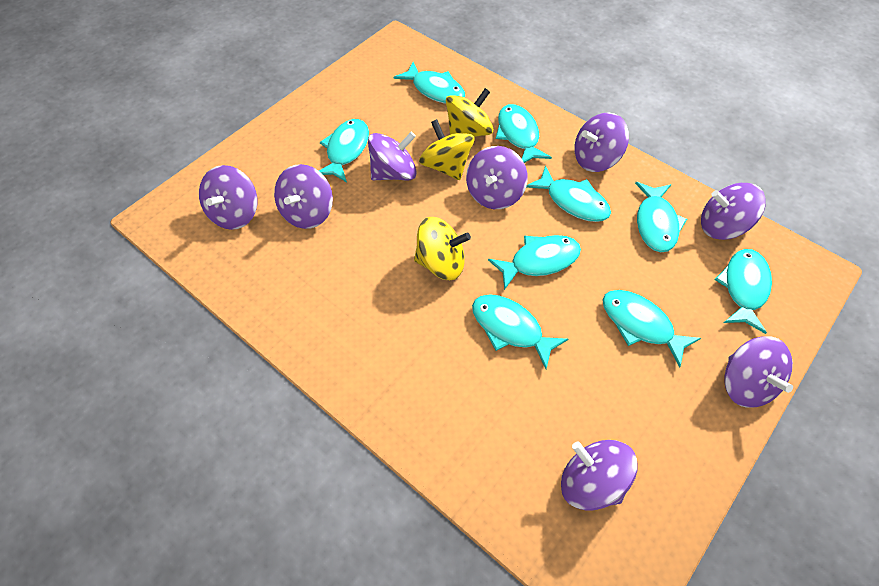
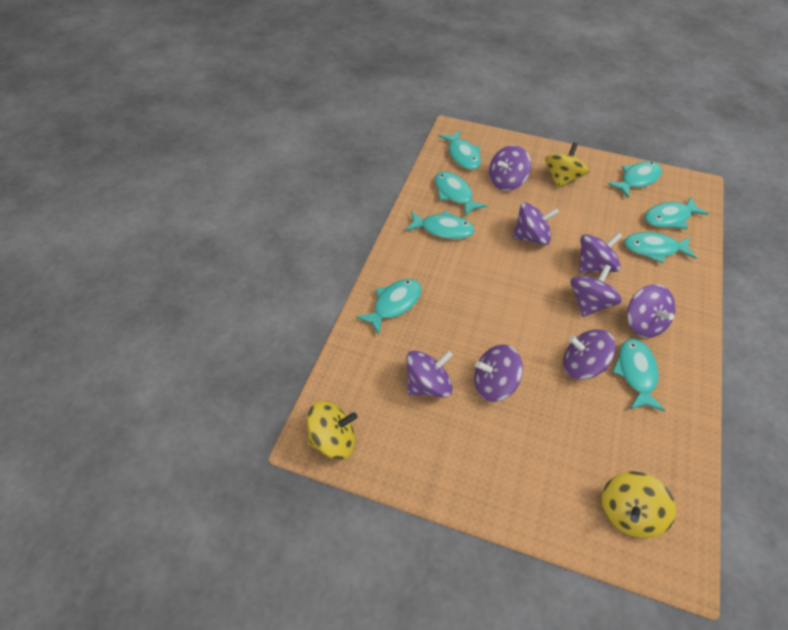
turquoise fish: 9 -> 8

